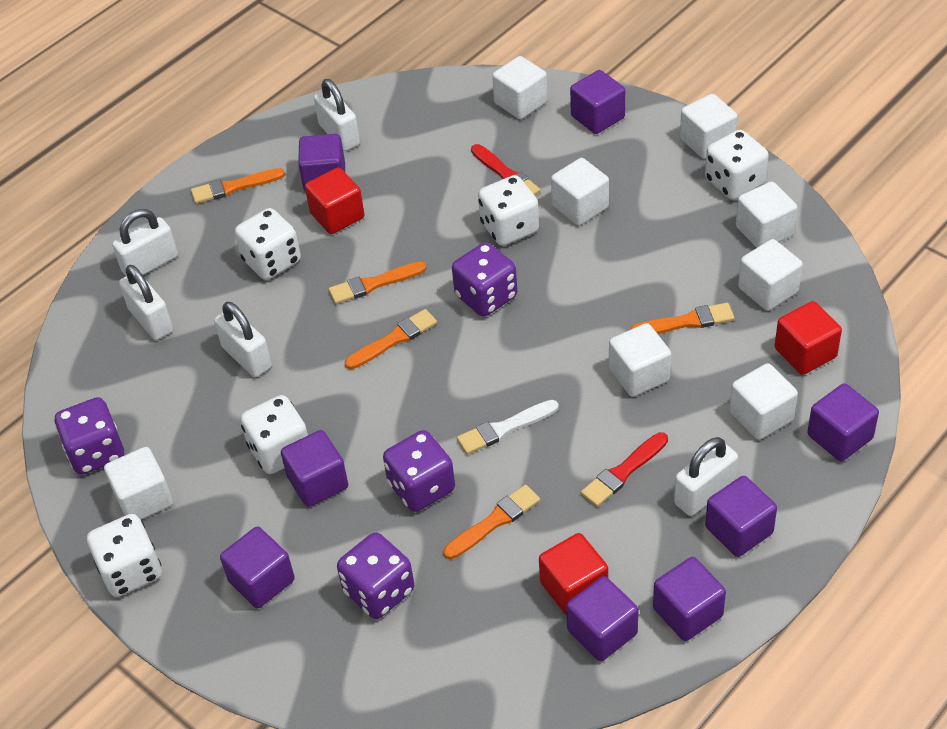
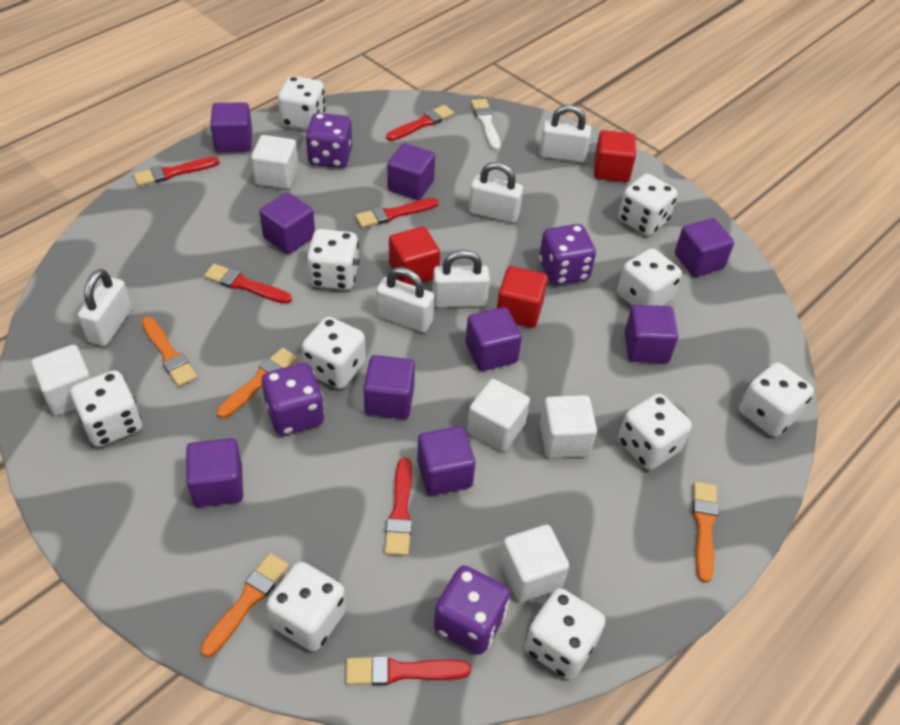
orange brush: 5 -> 4
purple cube: 8 -> 9
red brush: 2 -> 6
white cube: 8 -> 5
white dice: 5 -> 10

